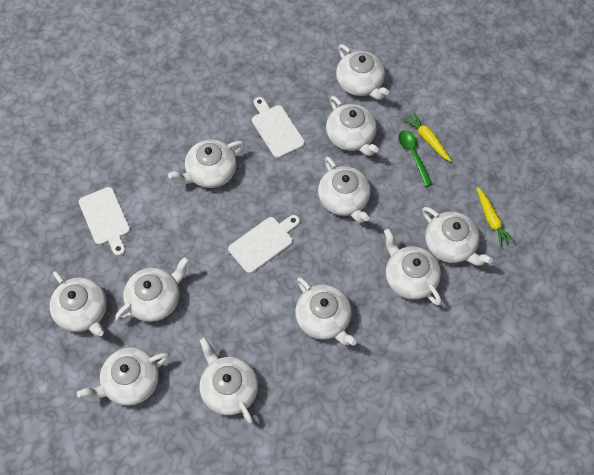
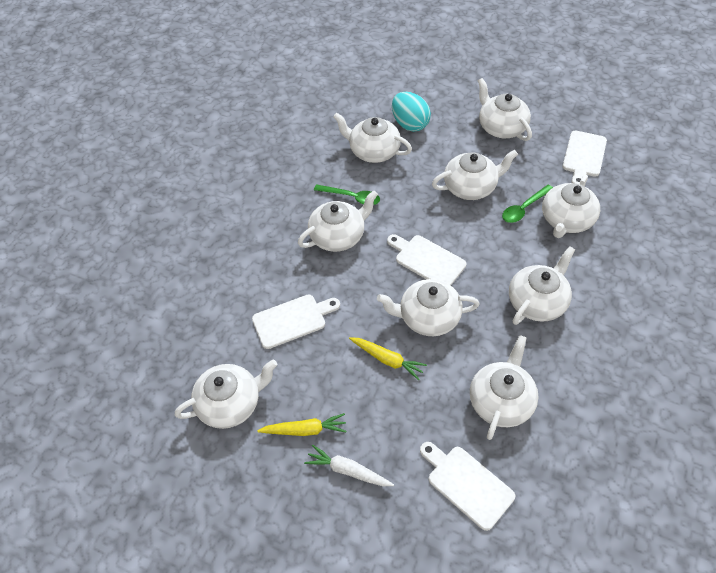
green spoon: 1 -> 2
turquoise egg: 0 -> 1
white carrot: 0 -> 1
white cutting board: 3 -> 4
white teapot: 11 -> 9

